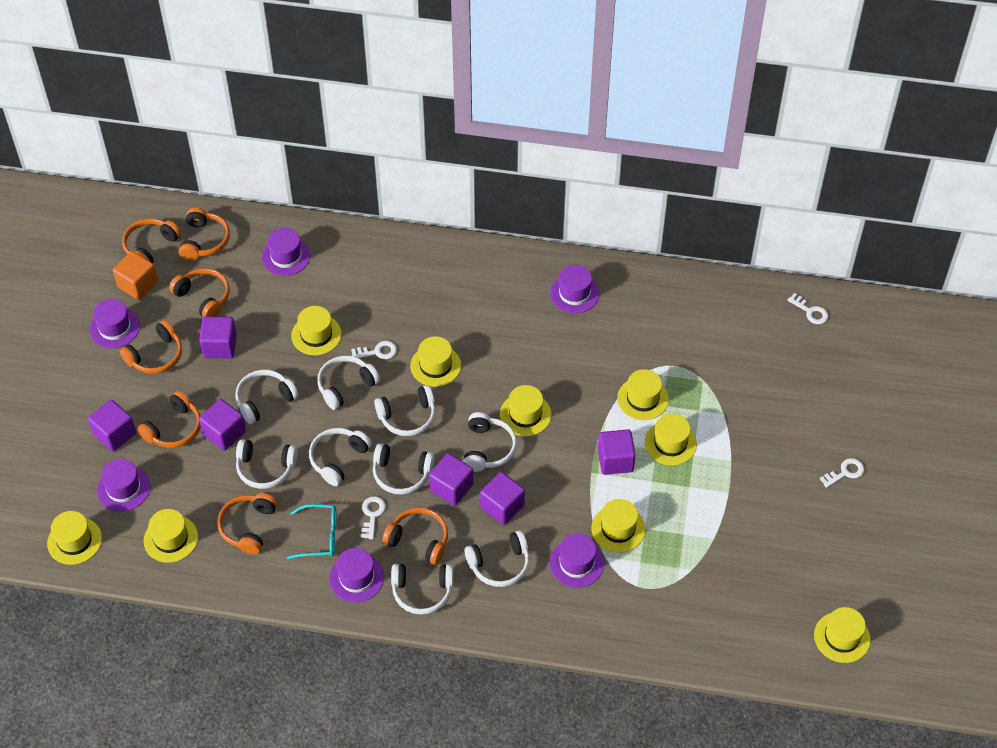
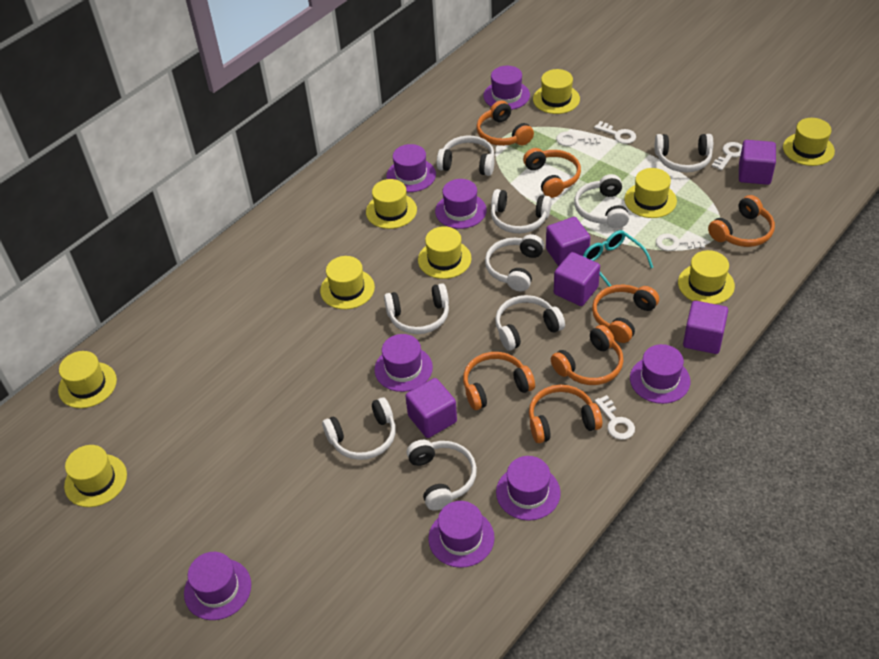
orange cube: 1 -> 0
purple cube: 6 -> 5
purple hat: 6 -> 8
white key: 4 -> 5

